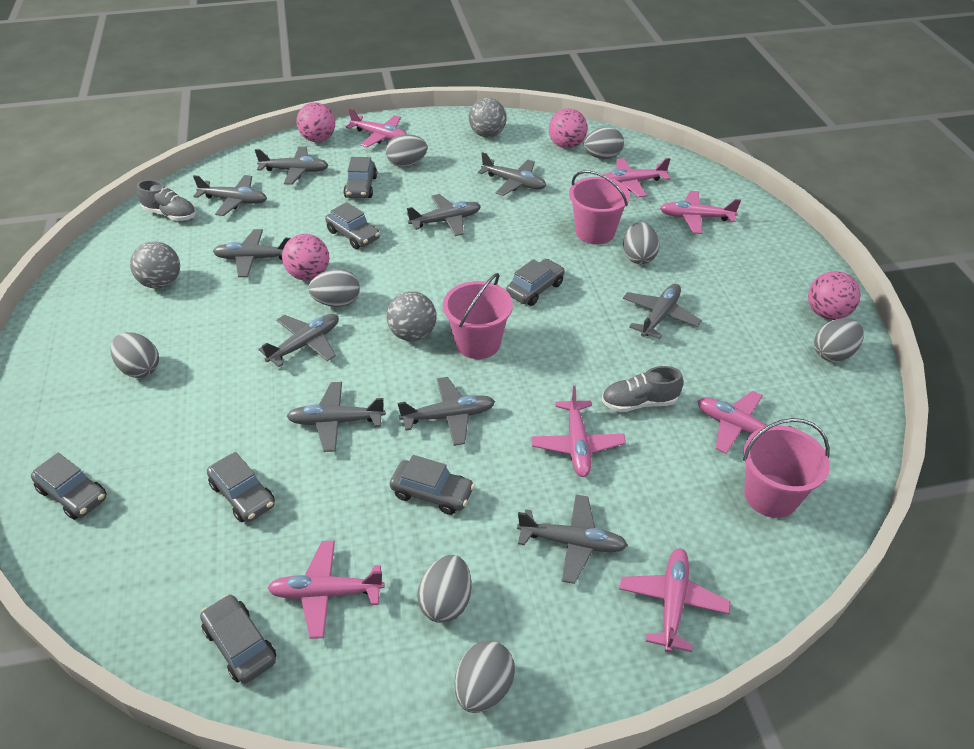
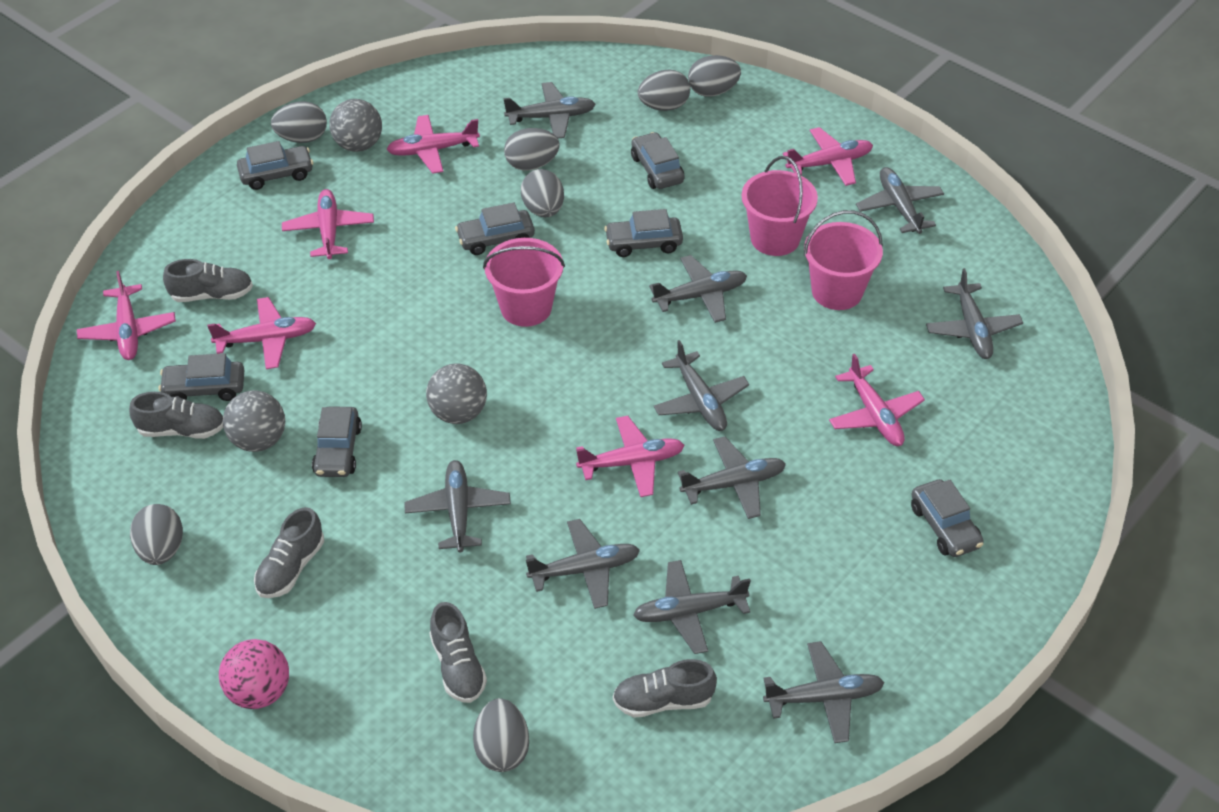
grey egg: 8 -> 7
grey shoe: 2 -> 5
pink ball: 4 -> 1

